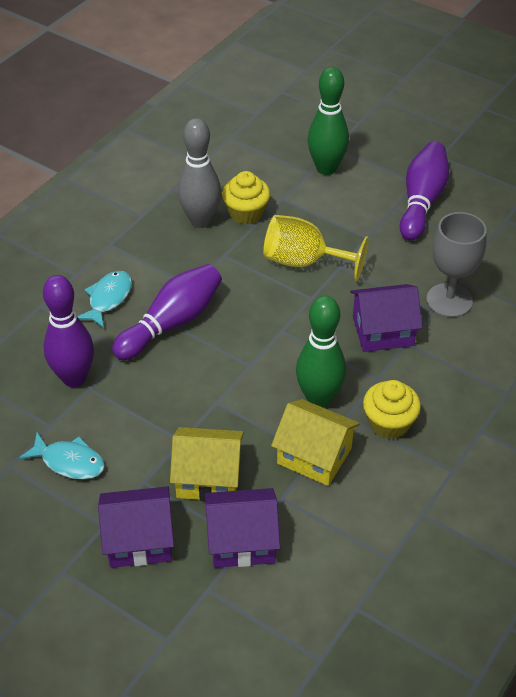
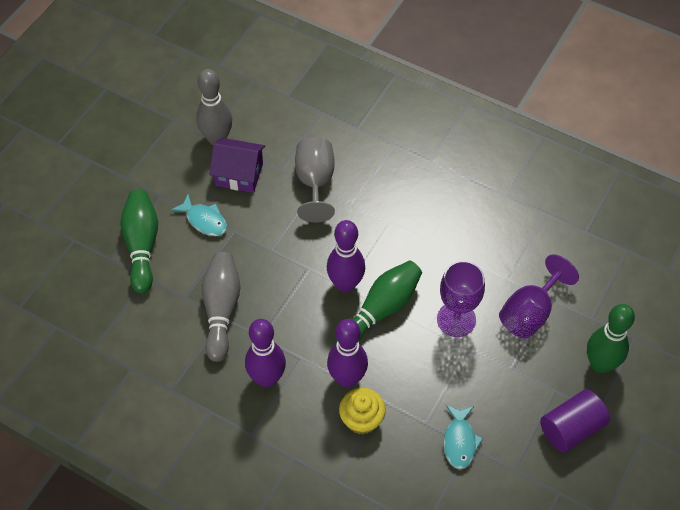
green bowling pin: 2 -> 3
grey bowling pin: 1 -> 2
purple cylinder: 0 -> 1
purple goblet: 0 -> 2
purple house: 3 -> 1
yellow cupcake: 2 -> 1
yellow goblet: 1 -> 0
yellow house: 2 -> 0

